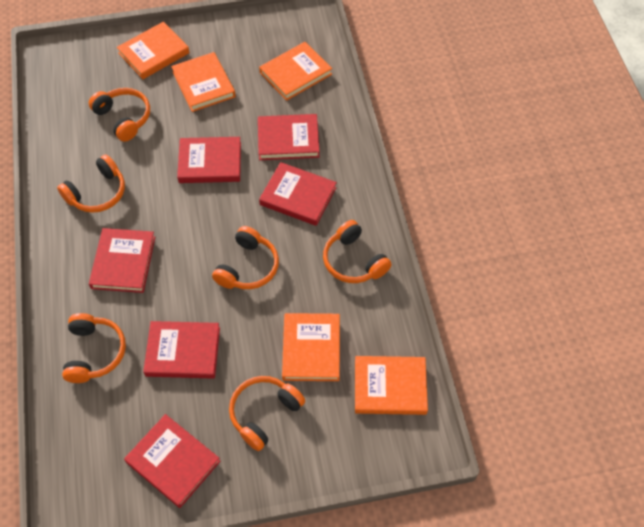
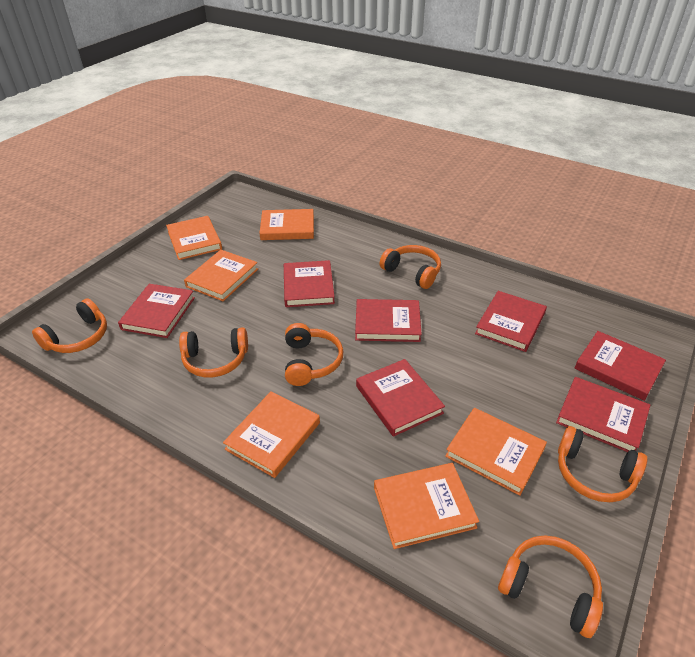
orange book: 5 -> 6
red book: 6 -> 7

